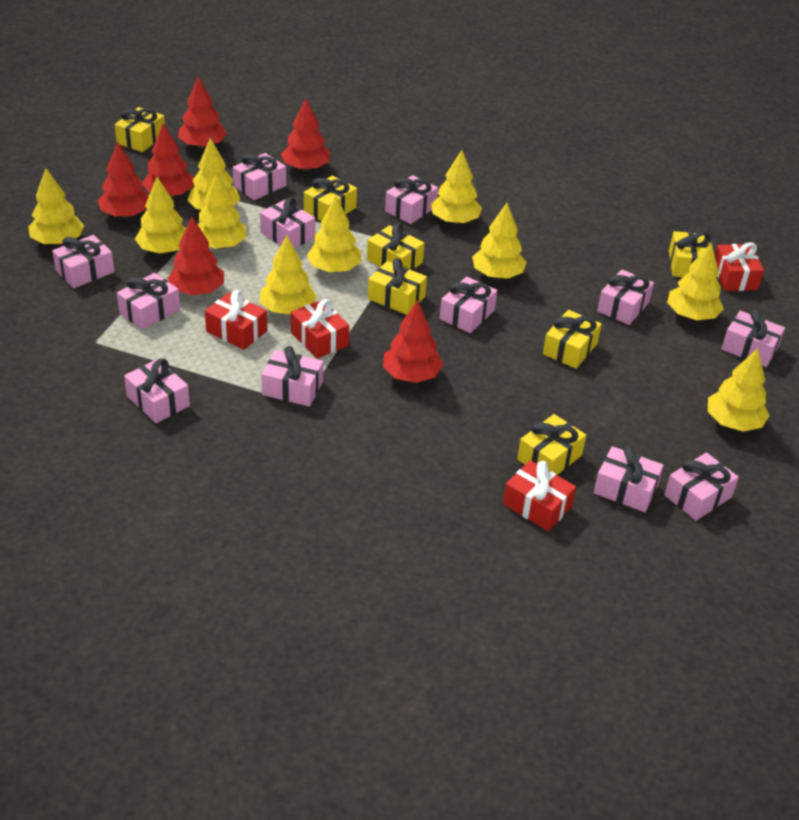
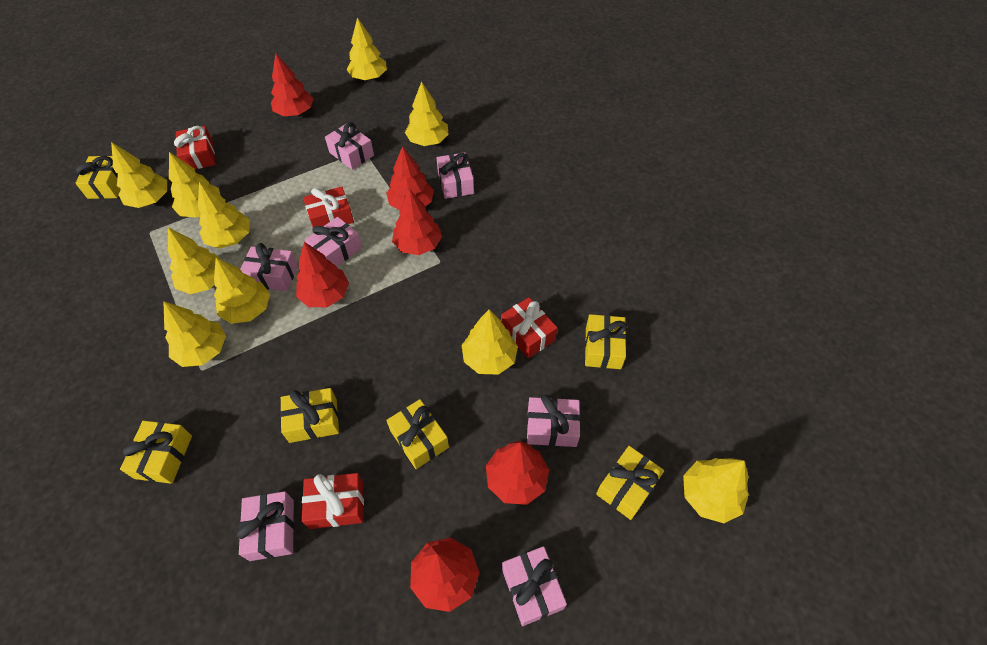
pink gift: 12 -> 7
yellow gift: 7 -> 6

